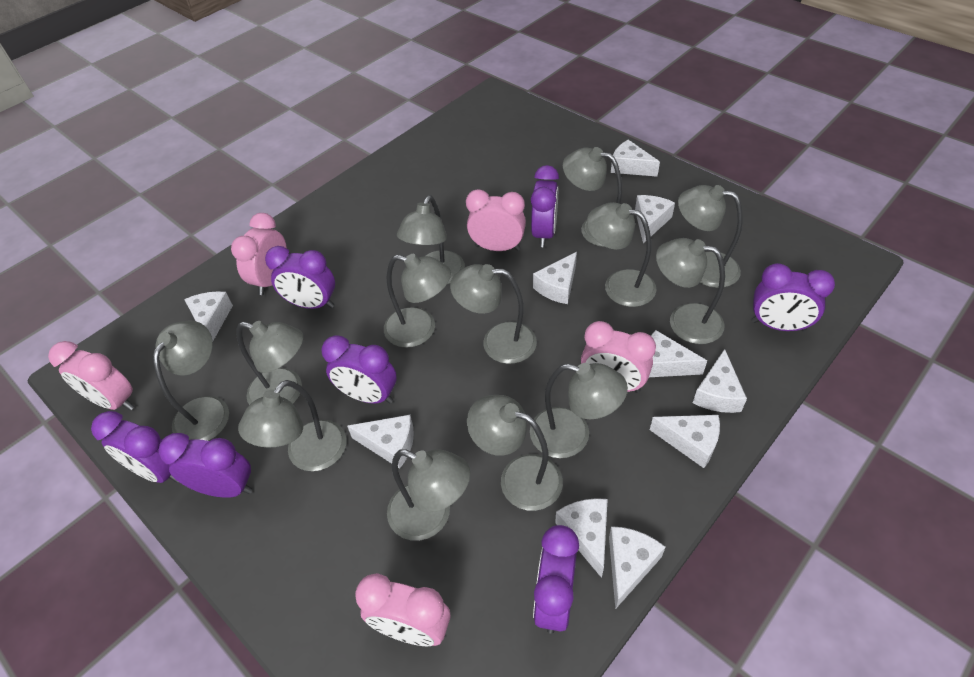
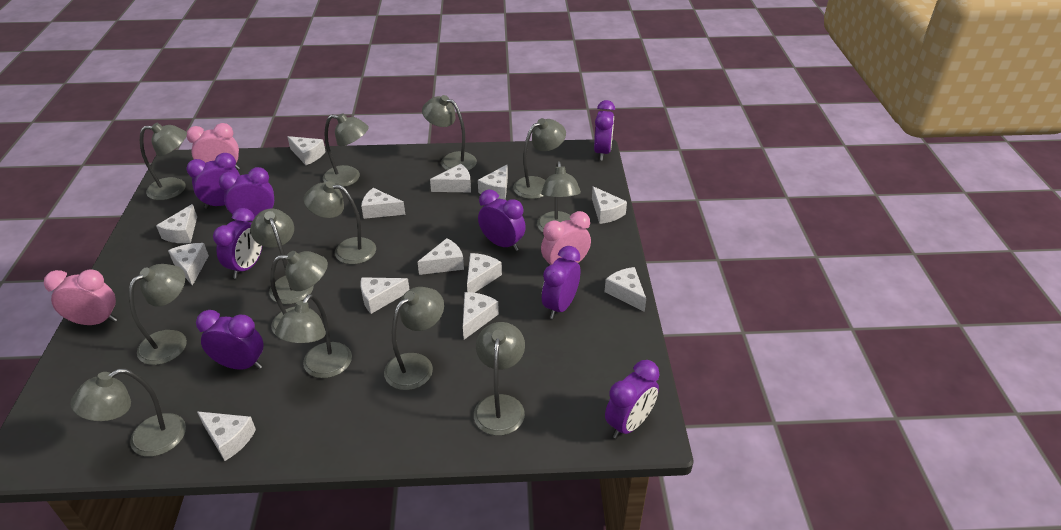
pink clock: 5 -> 3
purple clock: 7 -> 8
white cheese: 10 -> 13

